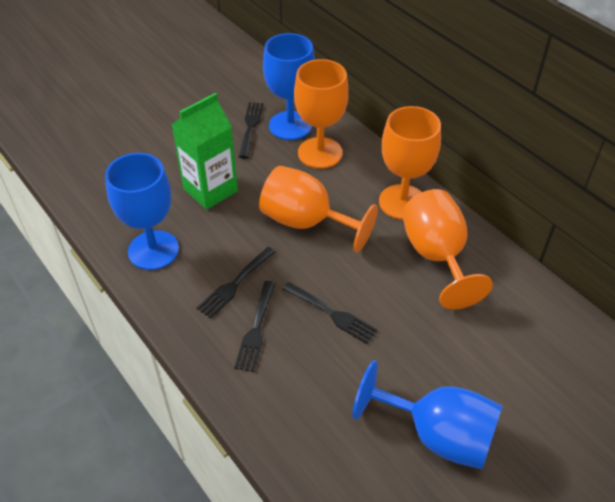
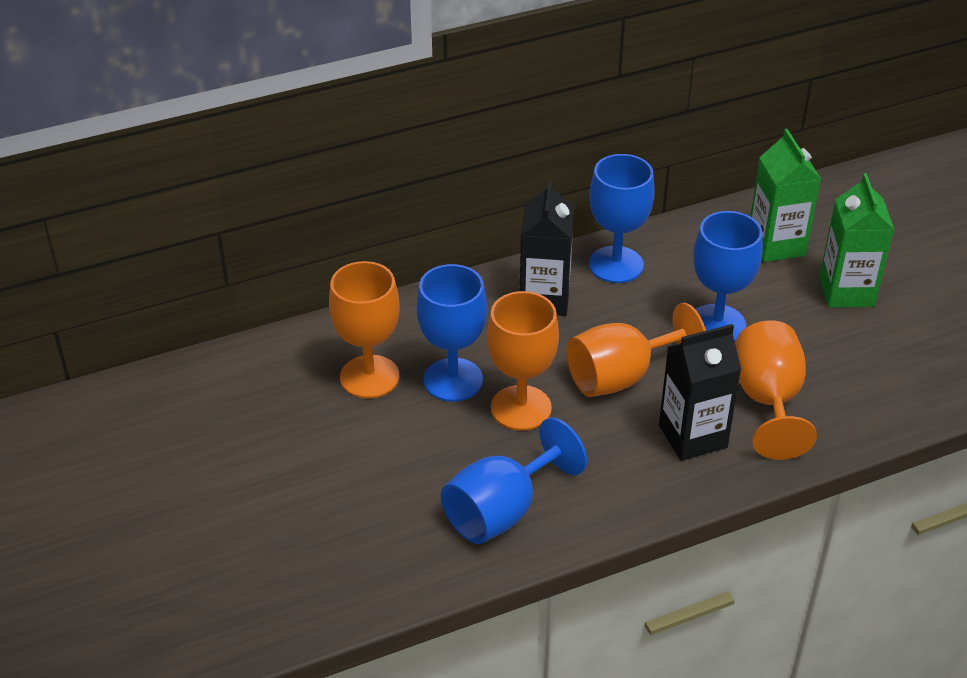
black carton: 0 -> 2
black fork: 4 -> 0
blue goblet: 3 -> 4
green carton: 1 -> 2

